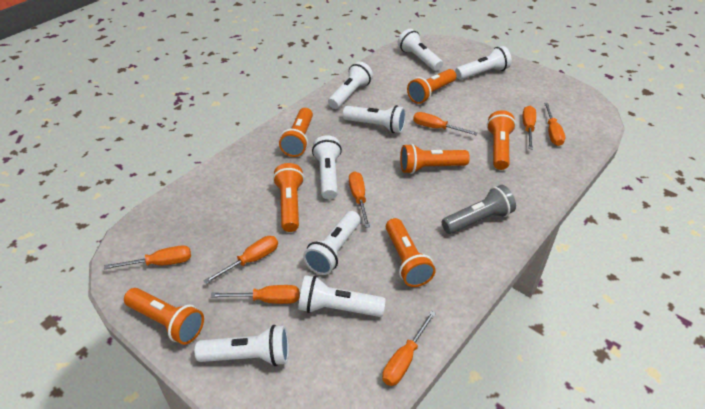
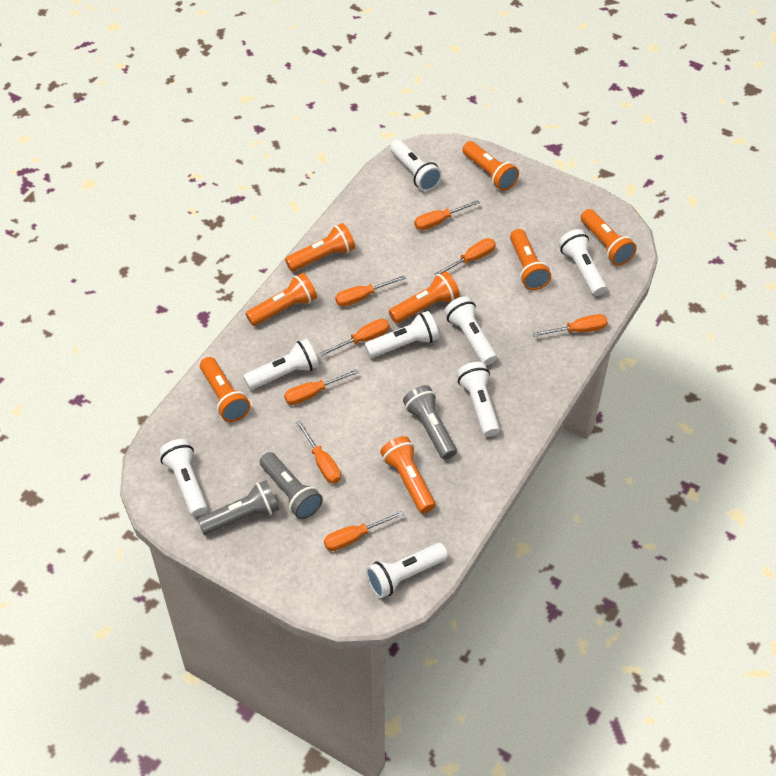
grey flashlight: 1 -> 3
orange flashlight: 7 -> 8

